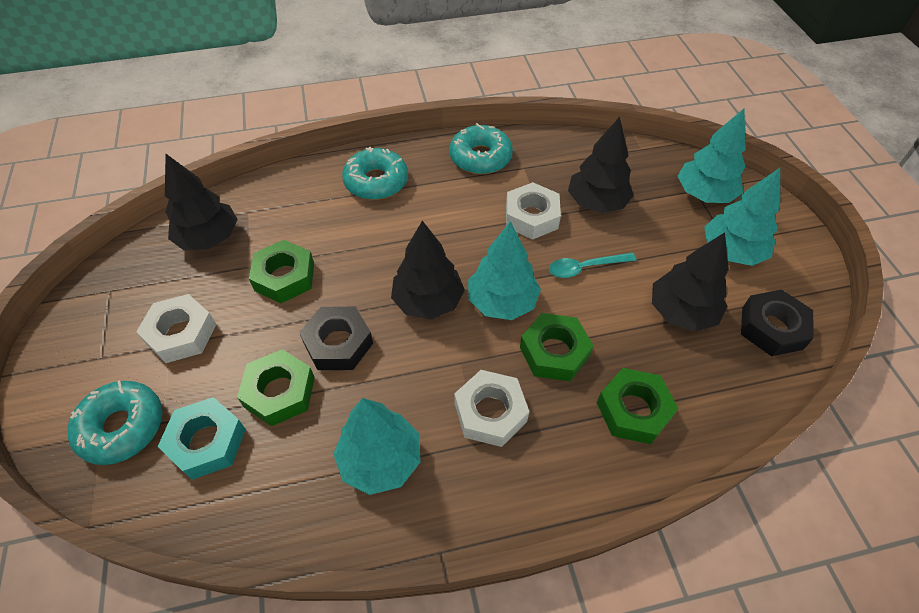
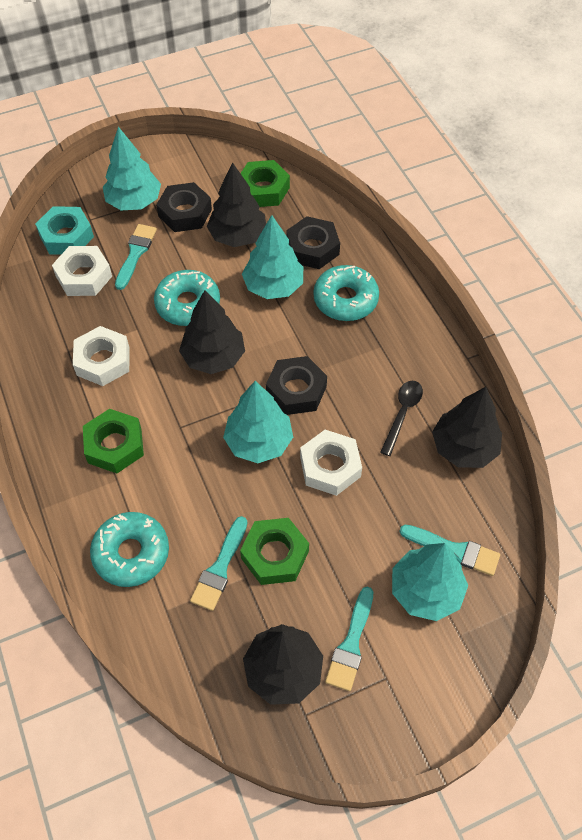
black nut: 2 -> 3
black spoon: 0 -> 1
green nut: 4 -> 3
turquoise brush: 0 -> 4
turquoise spoon: 1 -> 0

